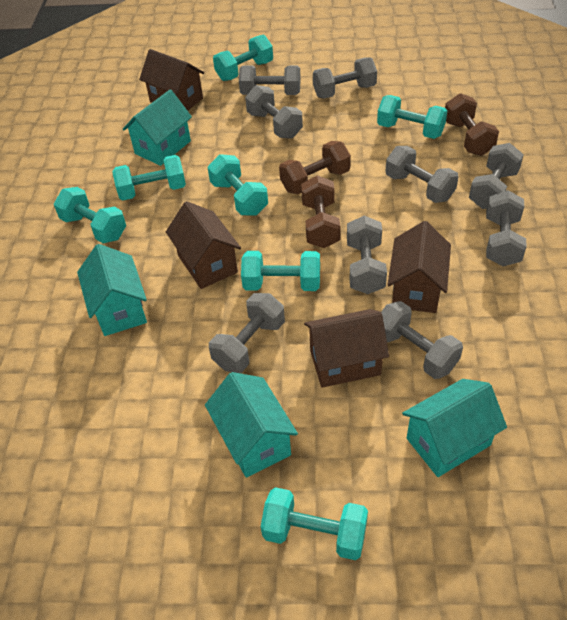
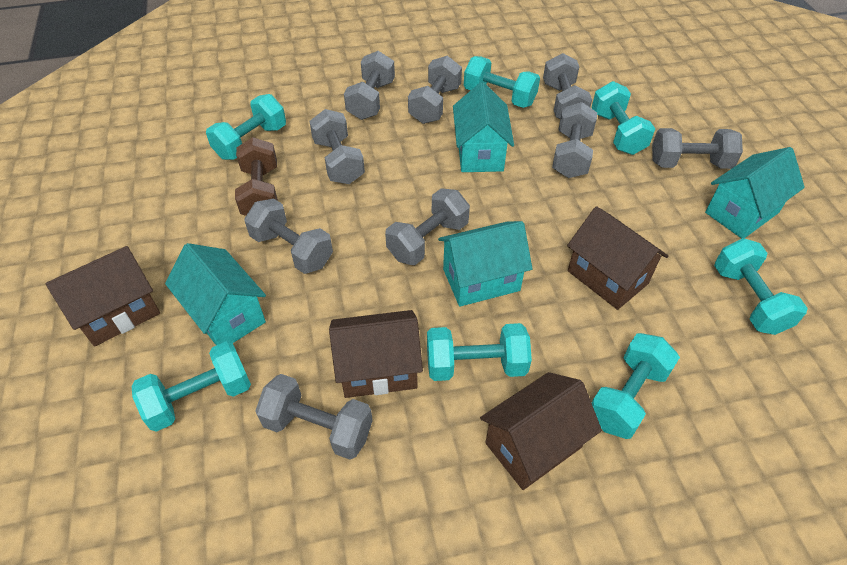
brown dumbbell: 3 -> 1

